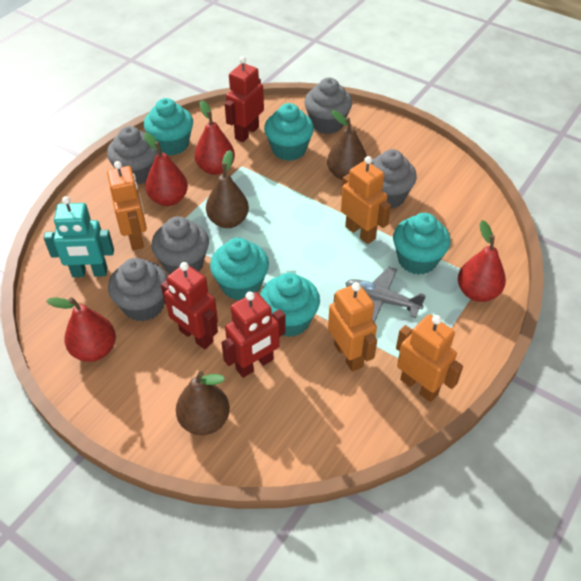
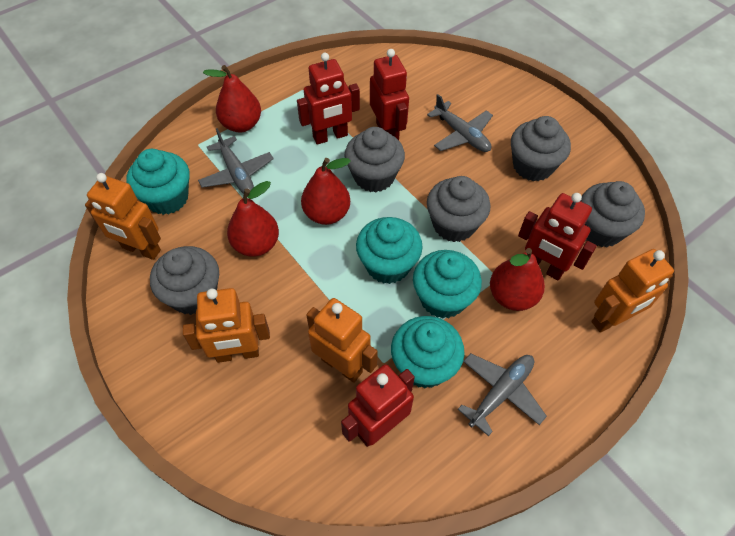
brown pear: 3 -> 0
grey plane: 1 -> 3
red robot: 3 -> 4
turquoise cupcake: 5 -> 4
turquoise robot: 1 -> 0

